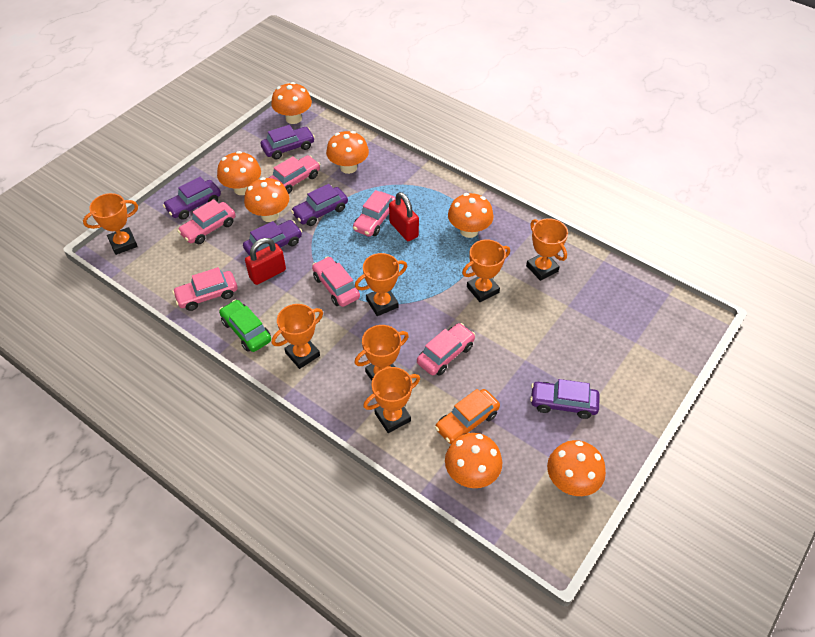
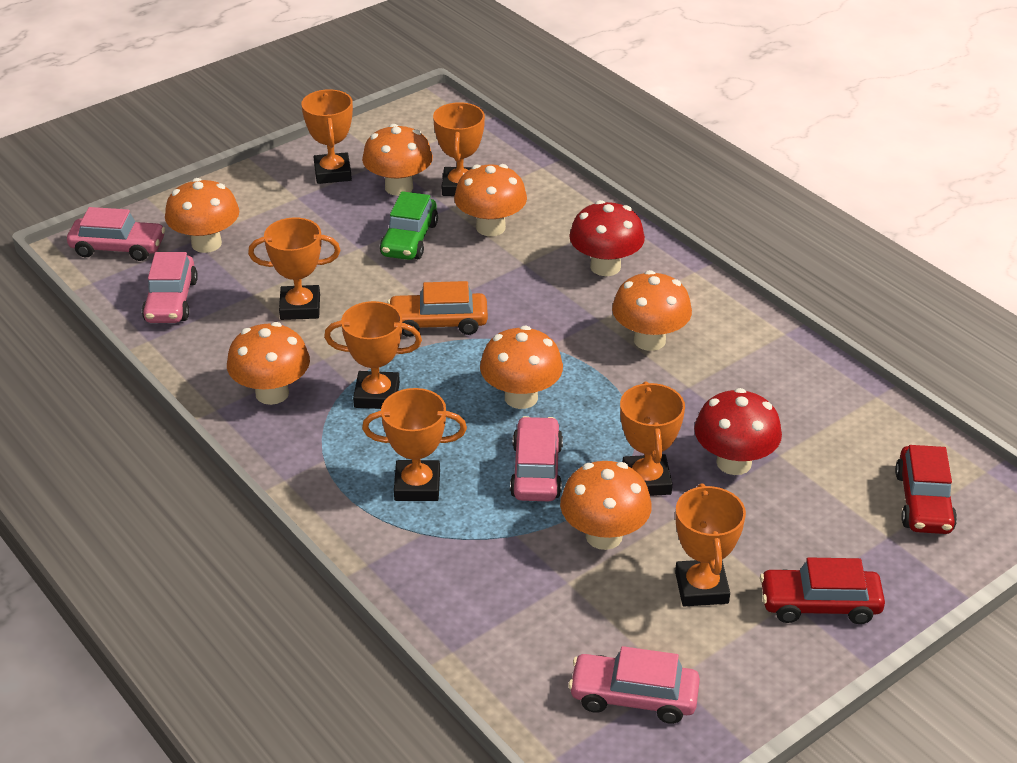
pink car: 6 -> 4
purple car: 5 -> 0
red car: 0 -> 2
red mushroom: 0 -> 2
red padlock: 2 -> 0

